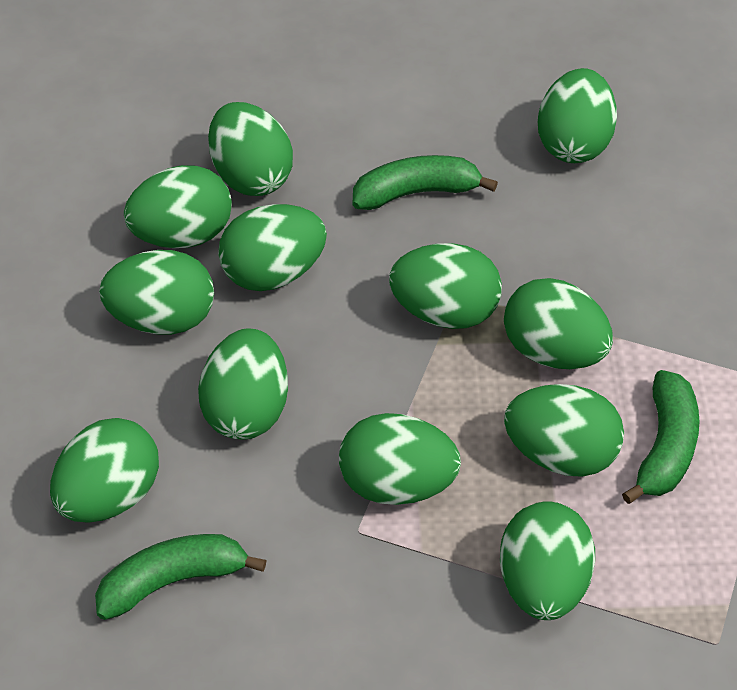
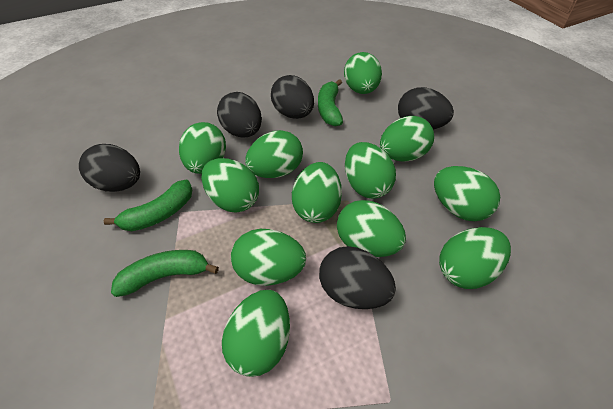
black egg: 0 -> 5

